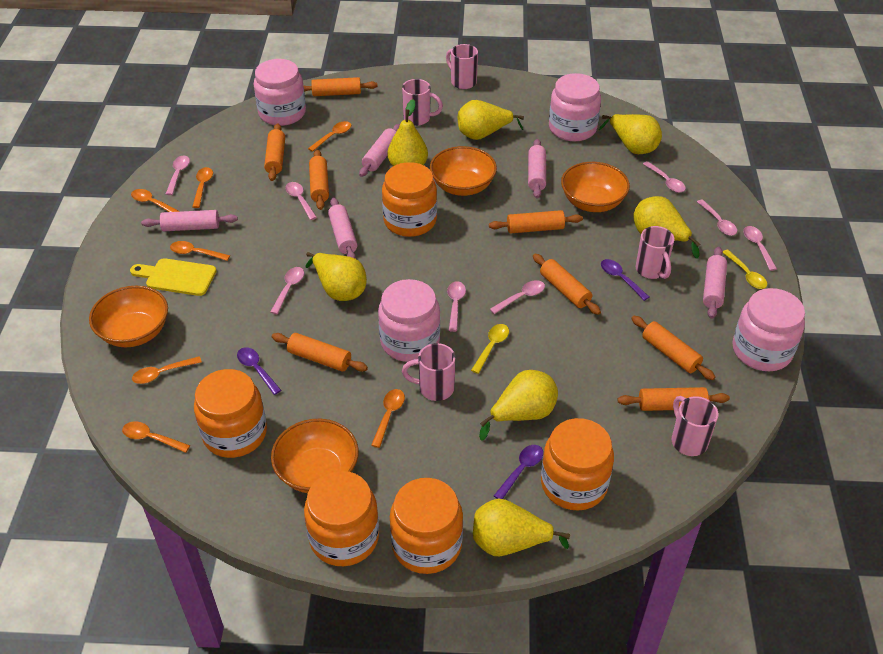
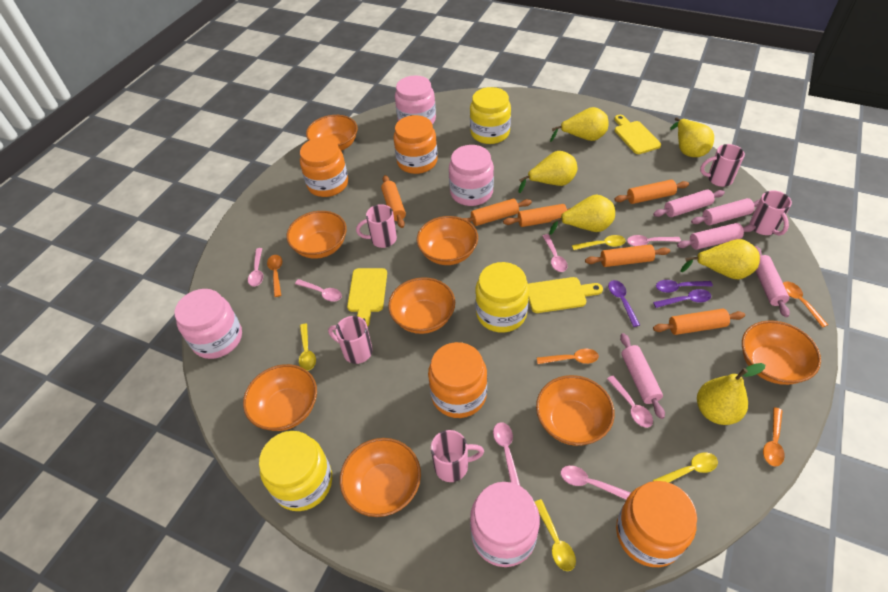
orange bowl: 4 -> 8
orange jar: 5 -> 4
orange rolling pin: 8 -> 6
orange spoon: 7 -> 4
pink spoon: 8 -> 7
yellow cutting board: 1 -> 3
yellow jar: 0 -> 3
yellow pear: 7 -> 6
yellow spoon: 2 -> 4

